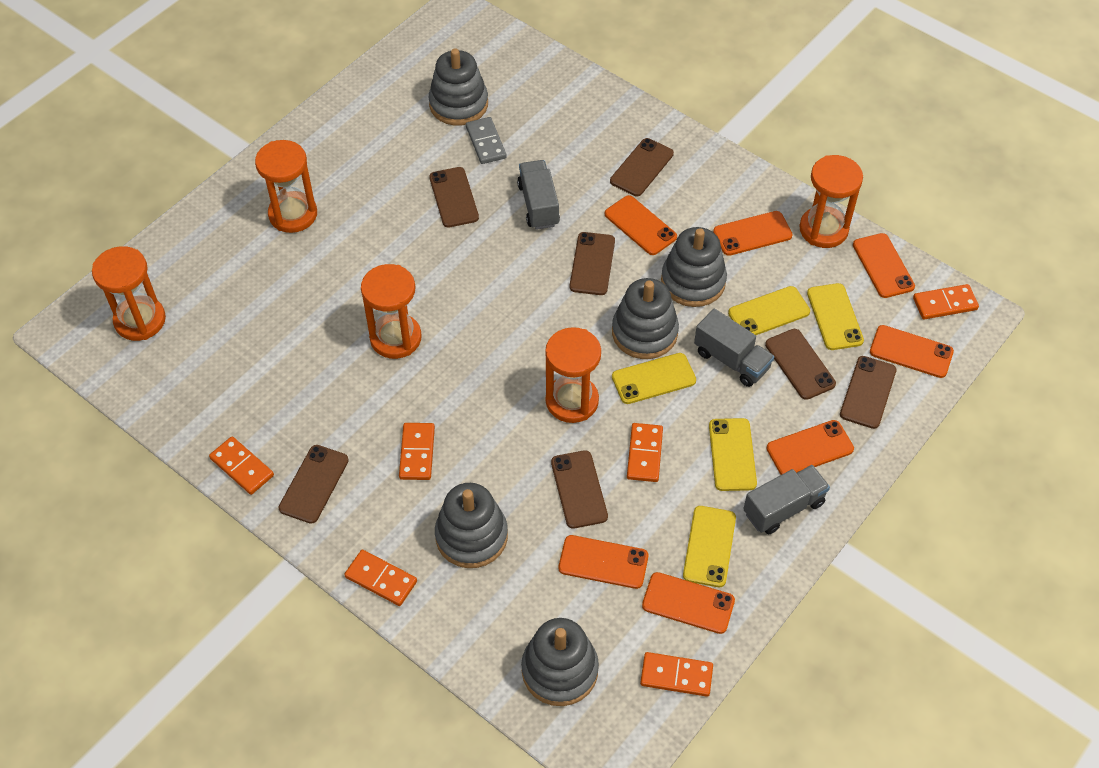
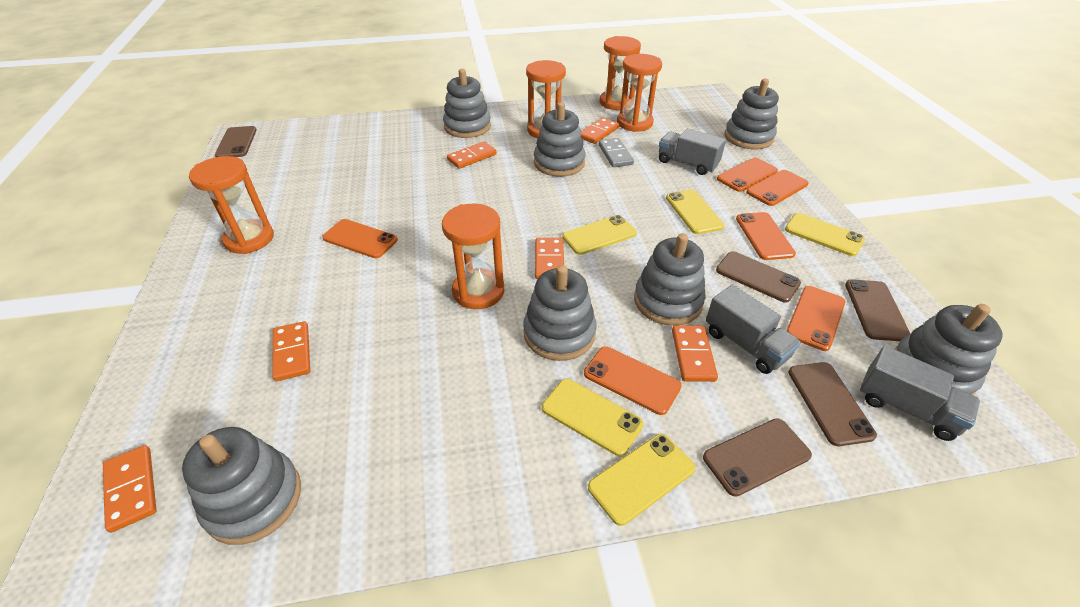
brown phone: 7 -> 5
grey stacking toy: 5 -> 7
orange phone: 7 -> 6

